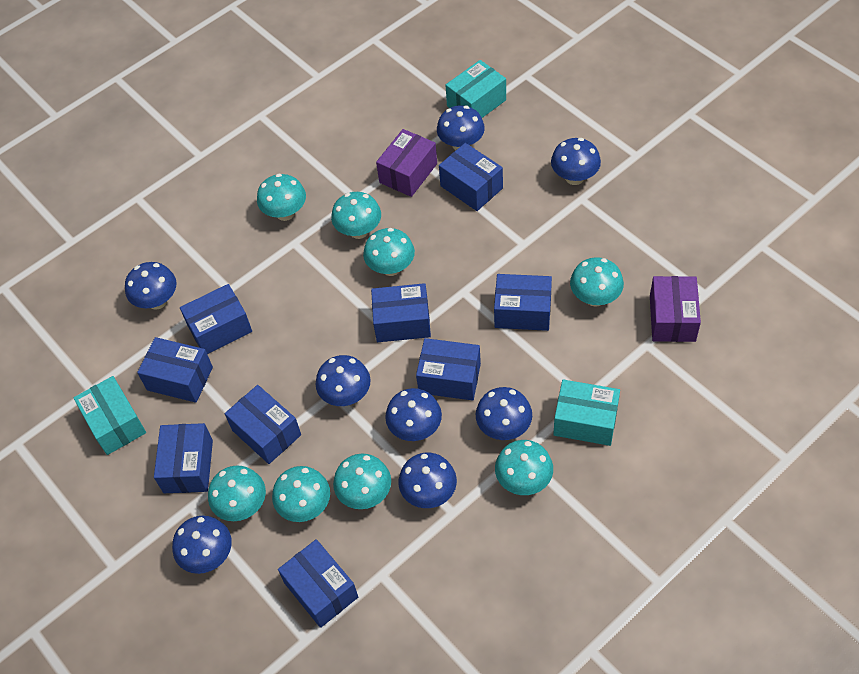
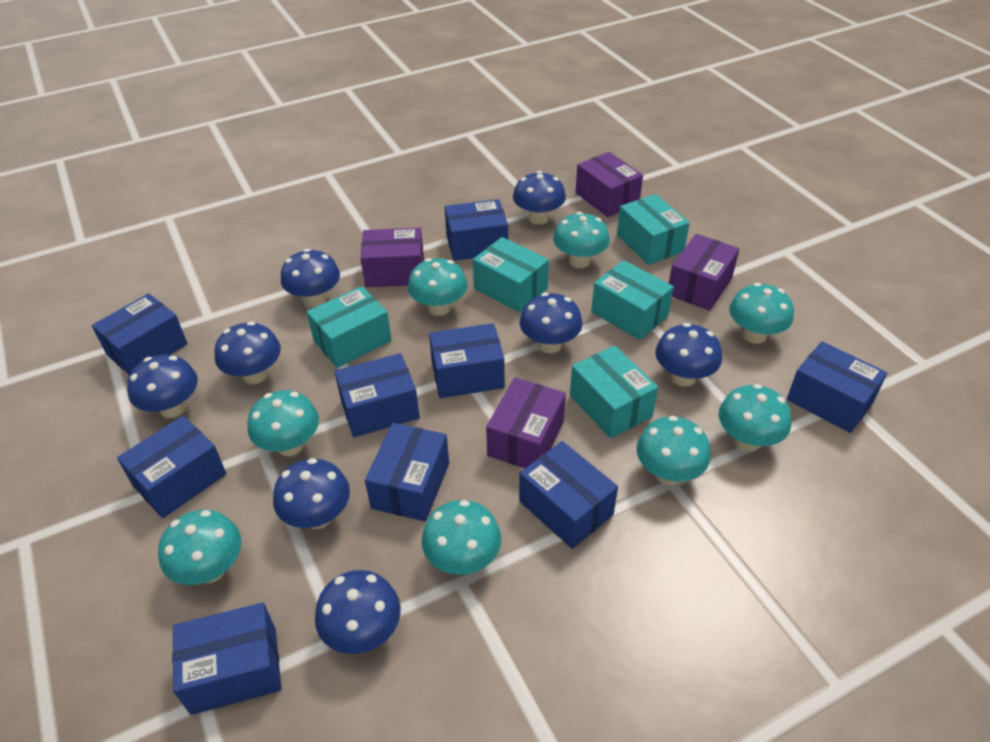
purple box: 2 -> 4
turquoise box: 3 -> 5

